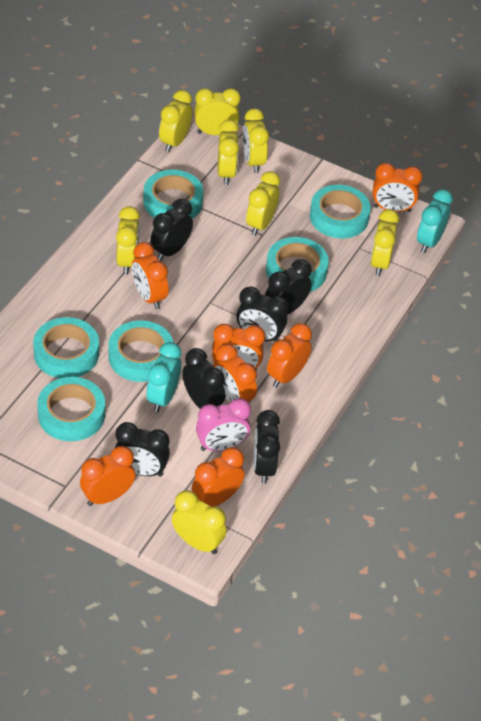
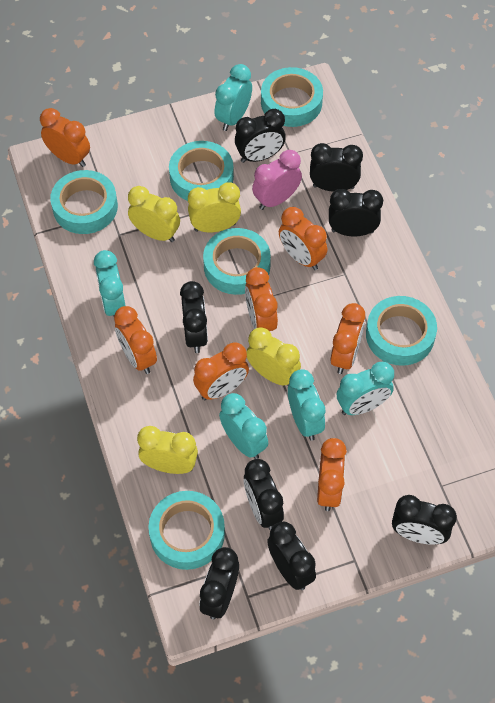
black clock: 6 -> 8
turquoise clock: 2 -> 5
yellow clock: 8 -> 4

